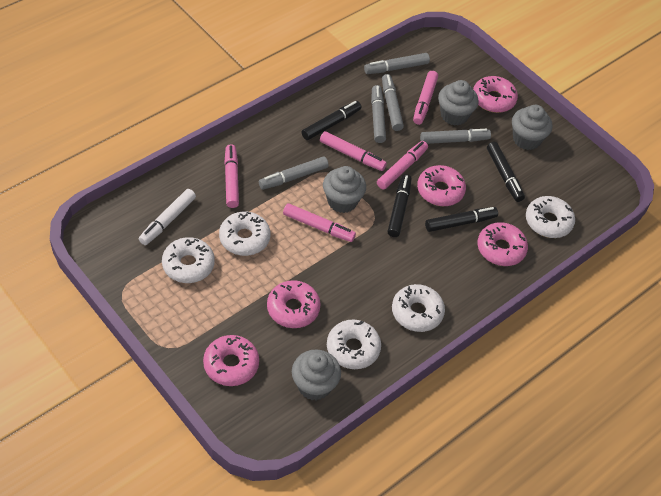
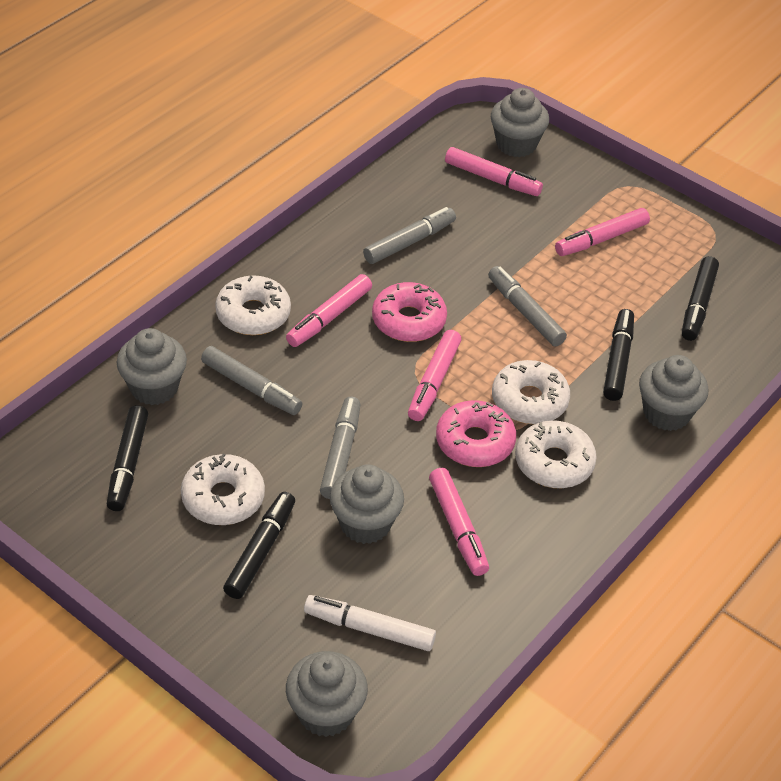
grey cupcake: 4 -> 5
grey marker: 5 -> 4
pink donut: 5 -> 2
white donut: 5 -> 4

